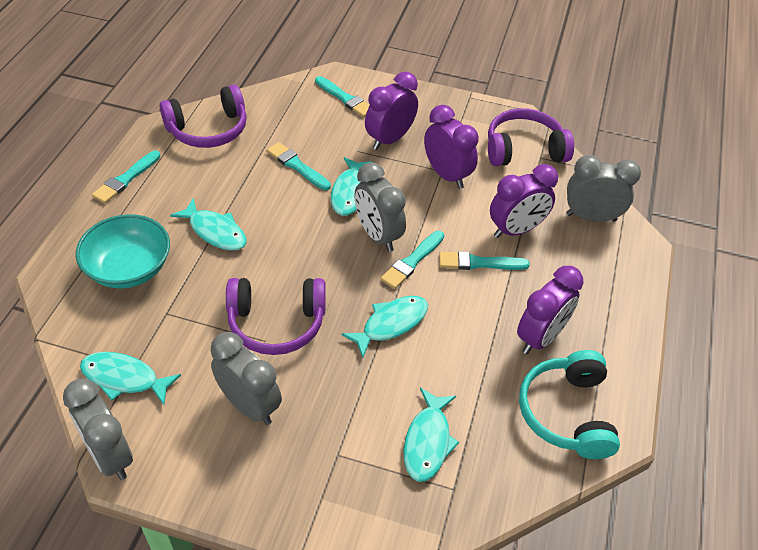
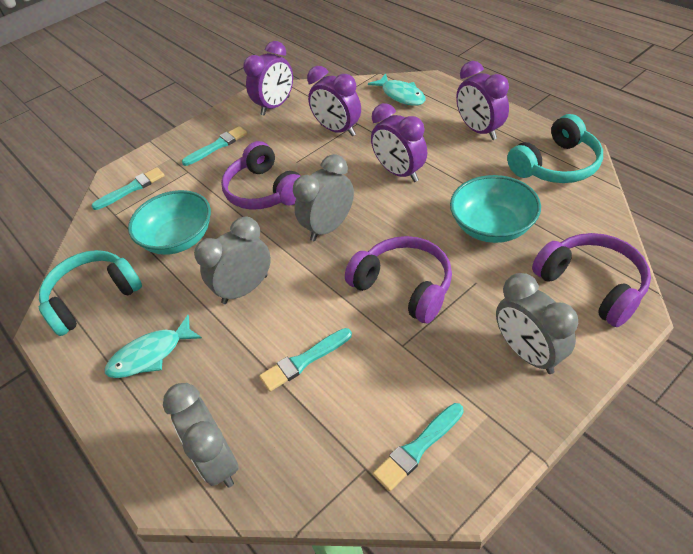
turquoise bowl: 1 -> 2
turquoise brush: 5 -> 4
turquoise fish: 5 -> 2
turquoise headphones: 1 -> 2

